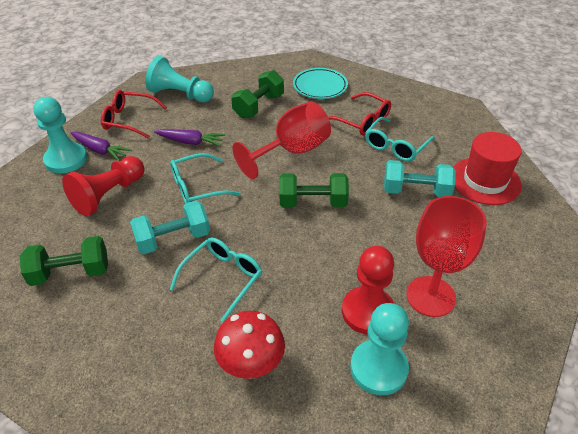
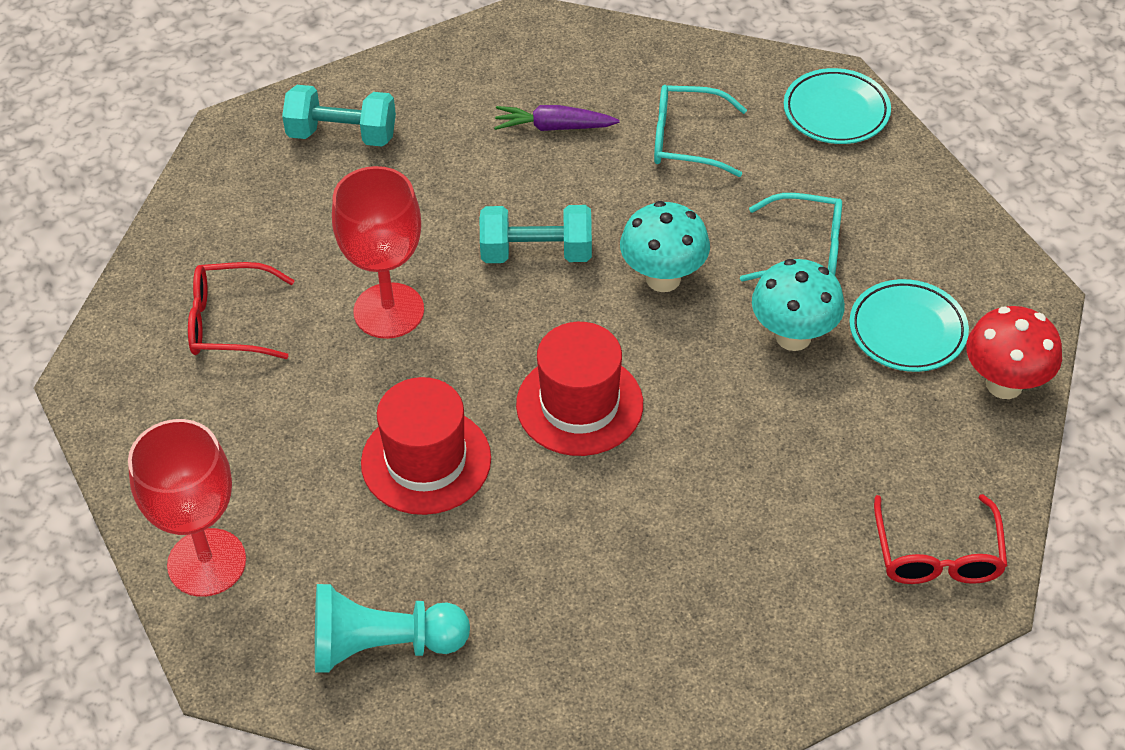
green dumbbell: 3 -> 0
purple carrot: 2 -> 1
red hat: 1 -> 2
red pawn: 2 -> 0
turquoise glasses: 3 -> 2
turquoise mushroom: 0 -> 2
turquoise pawn: 3 -> 1
turquoise plate: 1 -> 2

